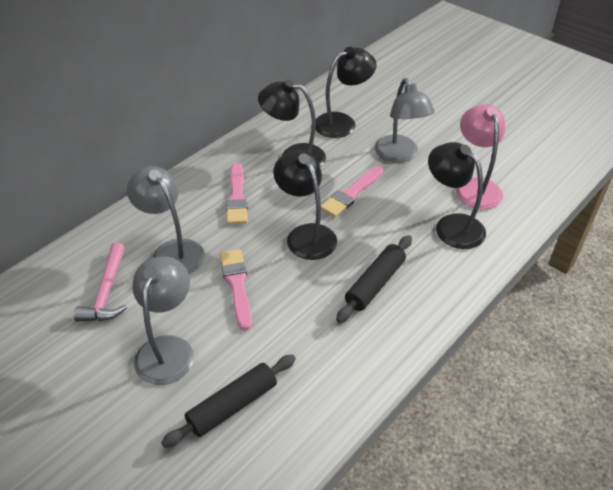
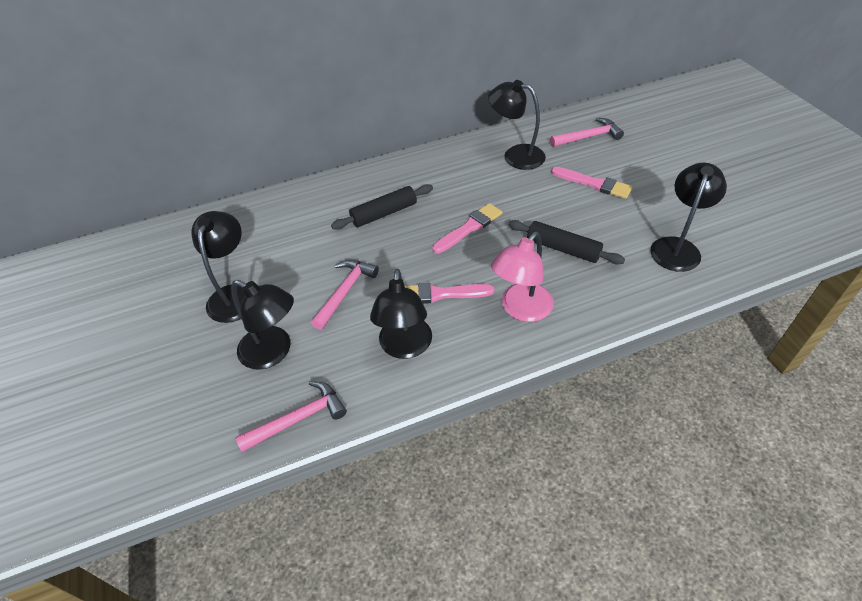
black lamp: 4 -> 5
grey lamp: 3 -> 0
pink hammer: 1 -> 3

